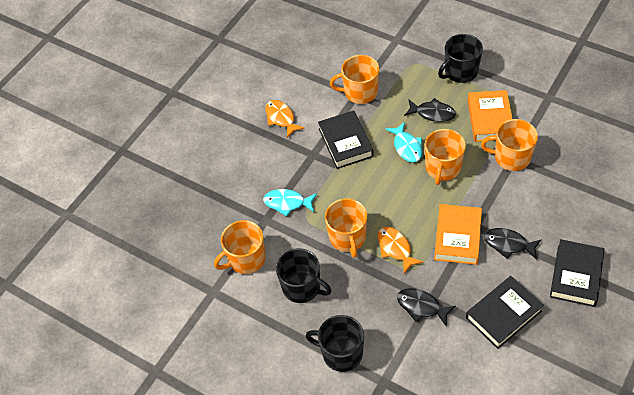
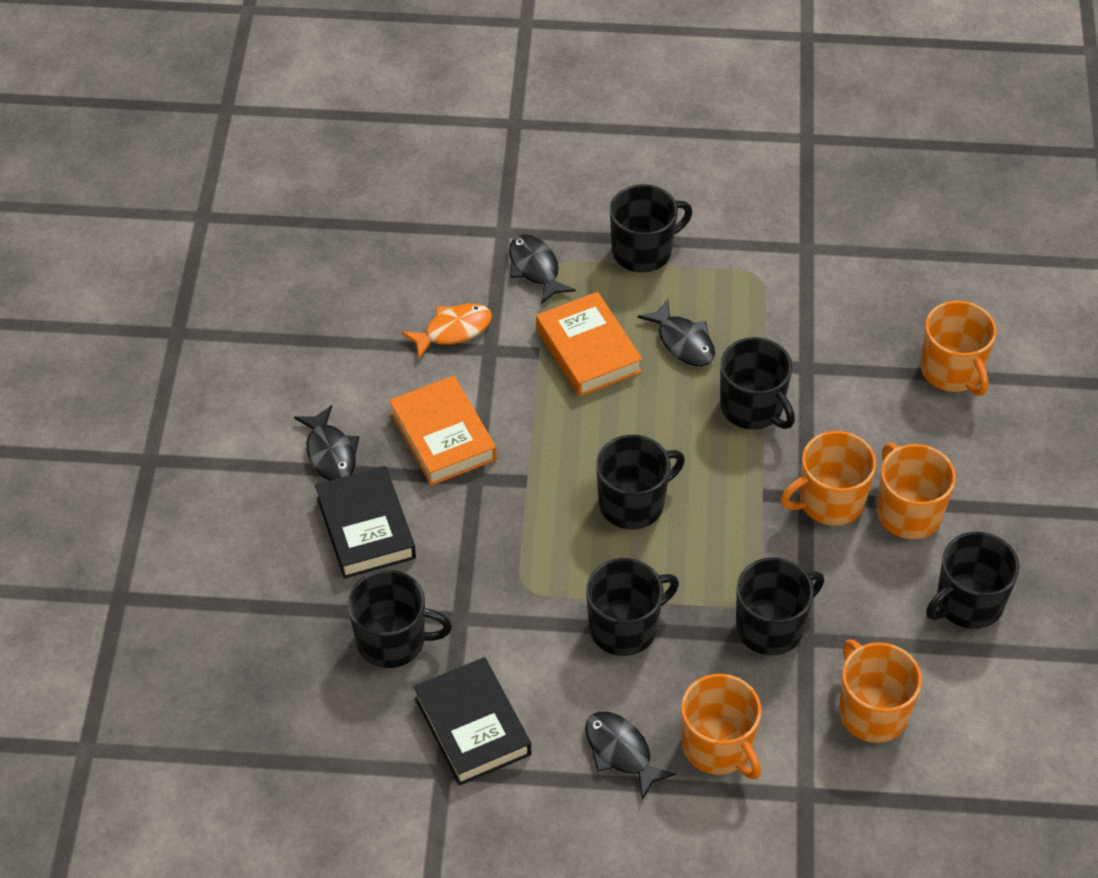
black book: 3 -> 2
black fish: 3 -> 4
black mug: 3 -> 7
orange fish: 2 -> 1
turquoise fish: 2 -> 0

